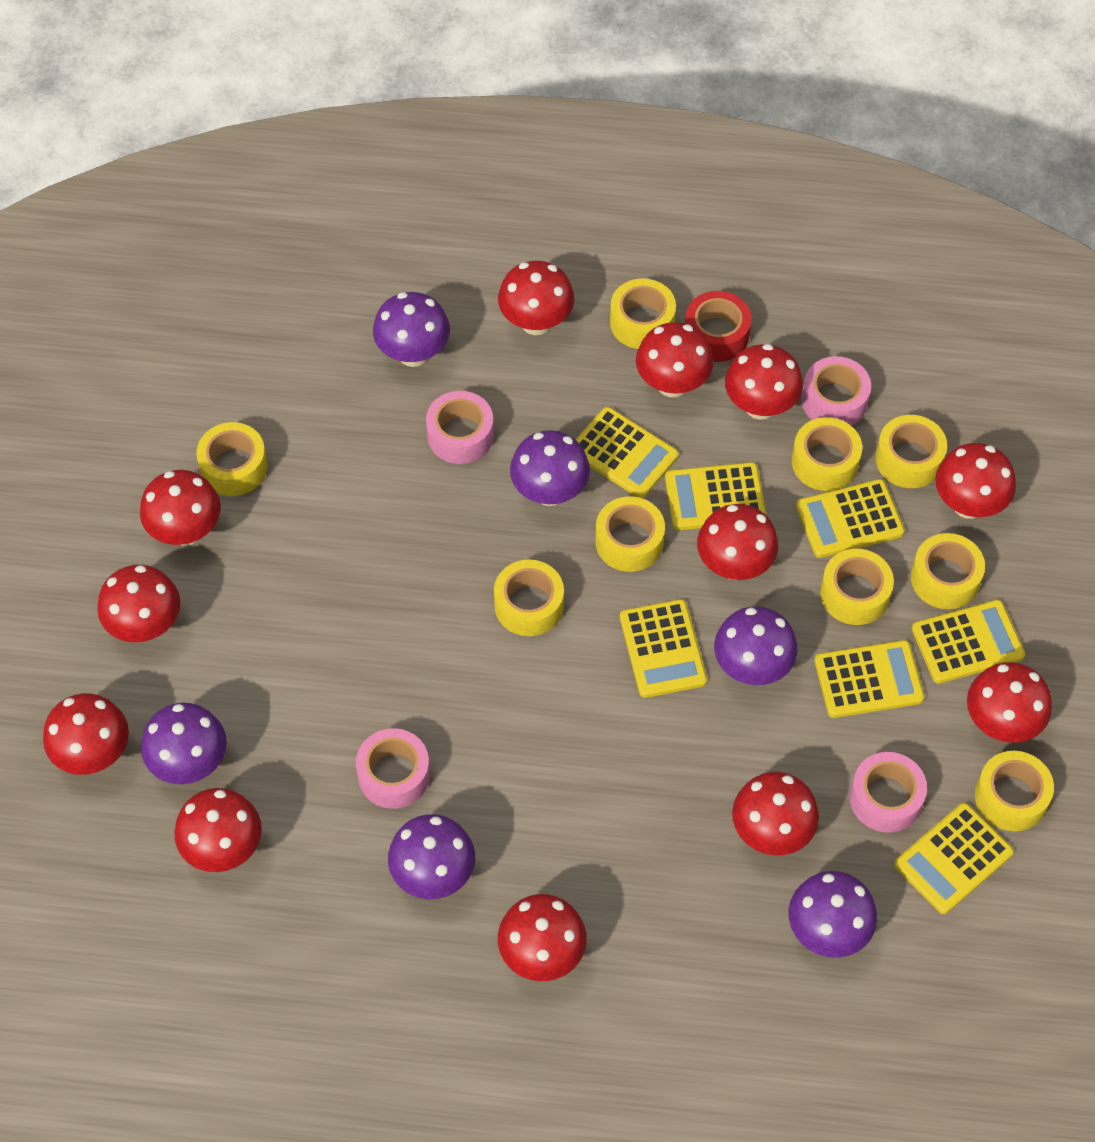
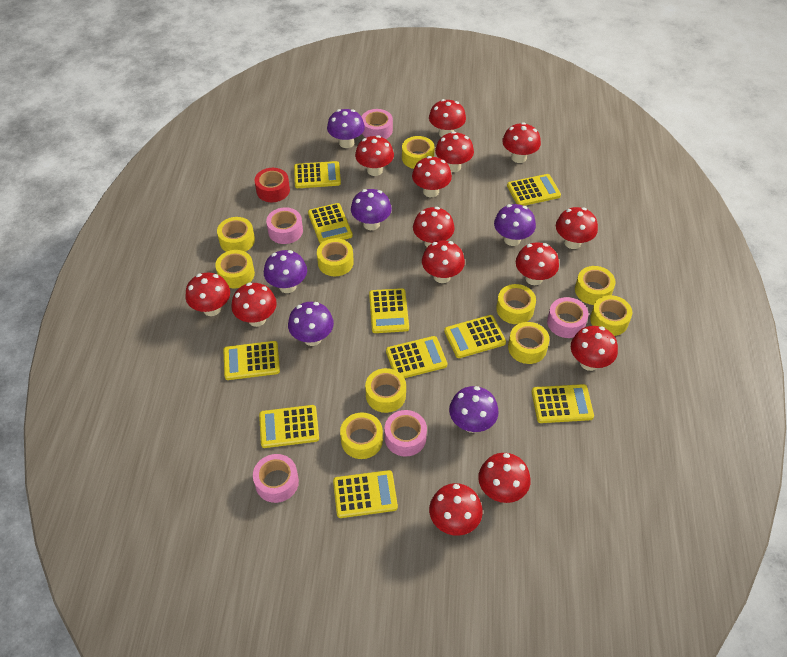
pink tape: 4 -> 5
red mushroom: 12 -> 14
yellow calculator: 7 -> 10
yellow tape: 9 -> 10

